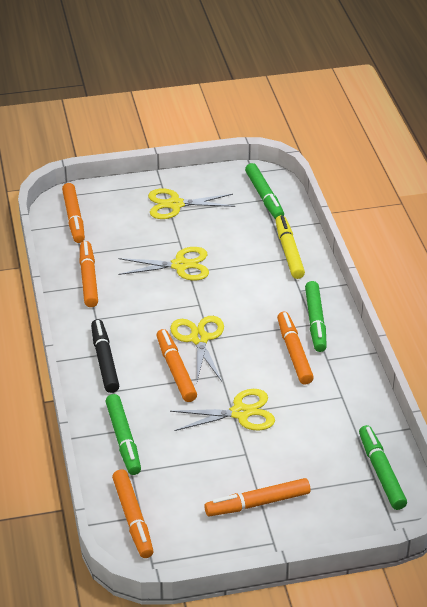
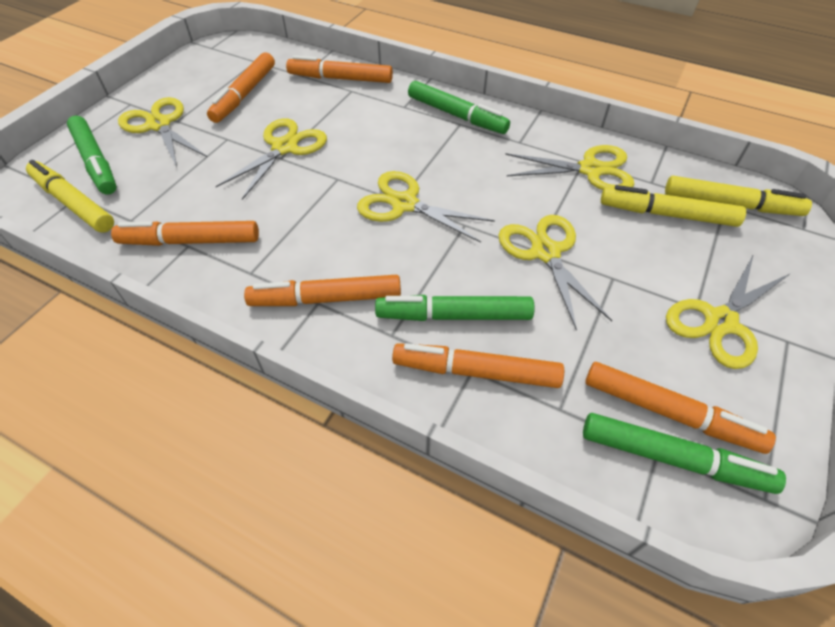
black marker: 1 -> 0
yellow marker: 1 -> 3
yellow scissors: 4 -> 6

